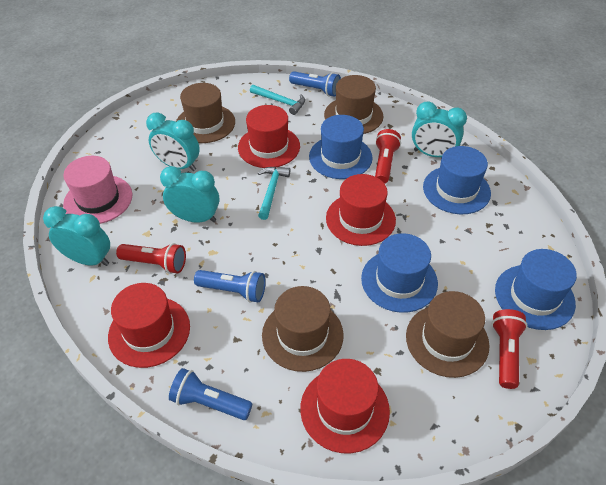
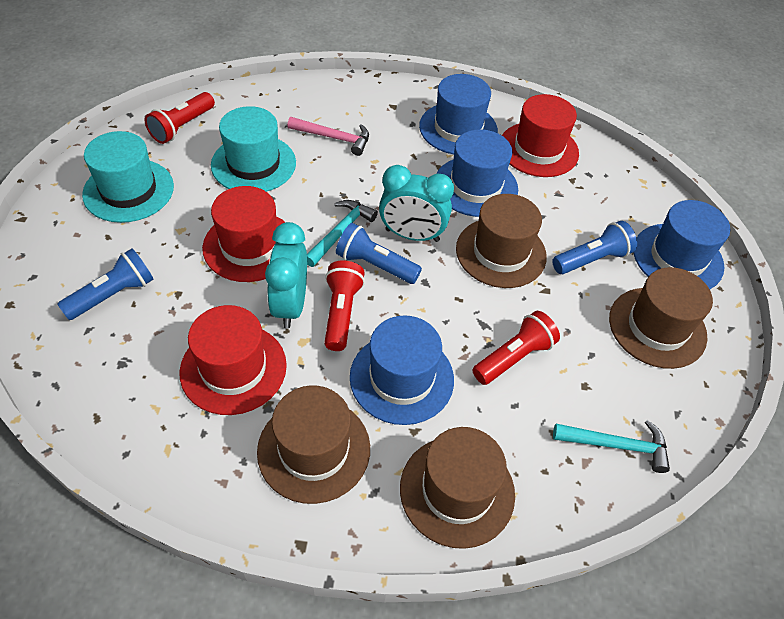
pink hammer: 0 -> 1
pink hat: 1 -> 0
red hat: 4 -> 3
turquoise clock: 4 -> 2
turquoise hat: 0 -> 2

